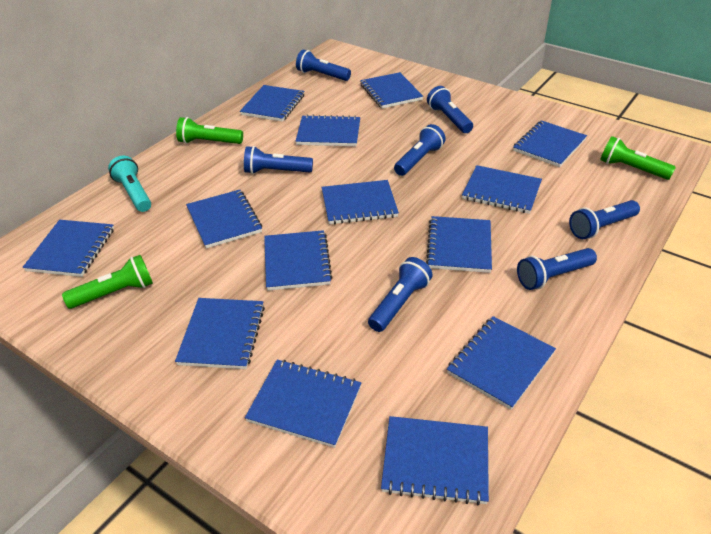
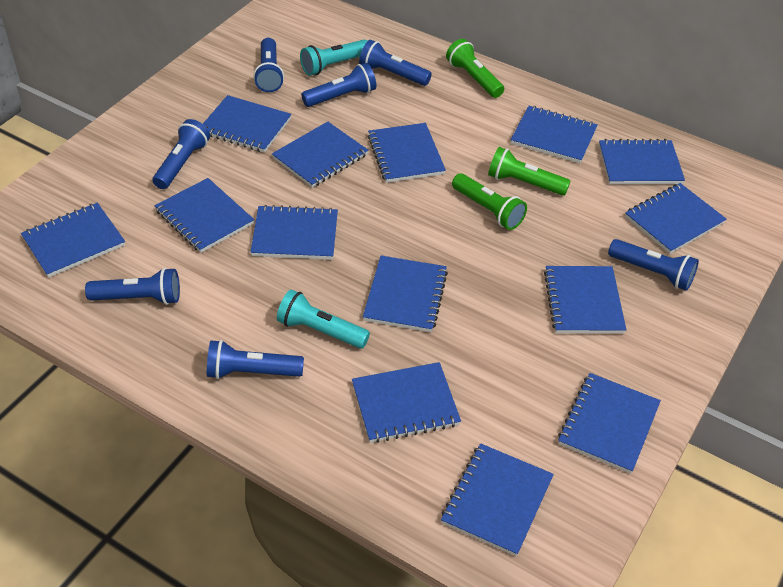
turquoise flashlight: 1 -> 2

